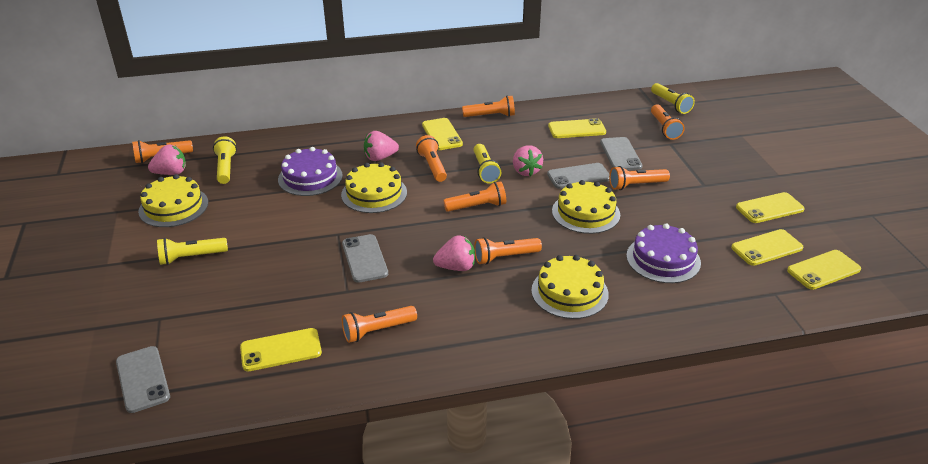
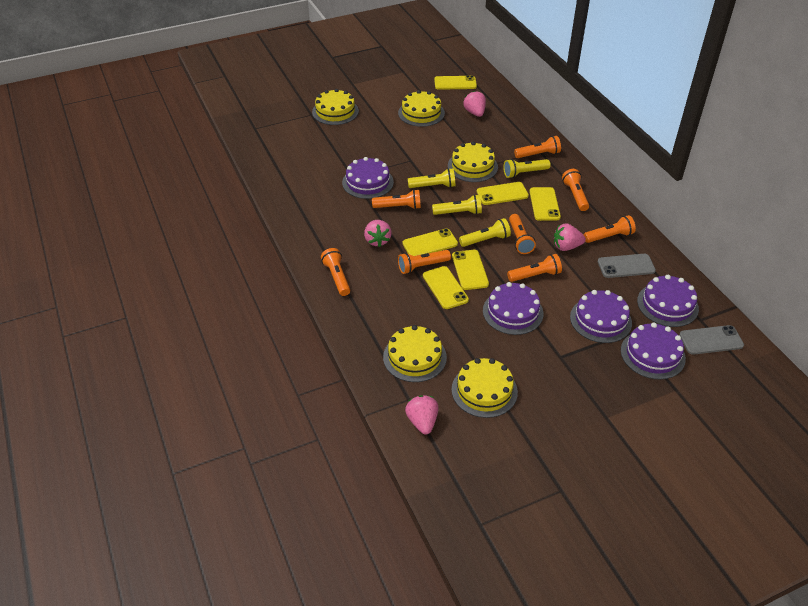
grey phone: 4 -> 2
purple cake: 2 -> 5
yellow cake: 4 -> 5

